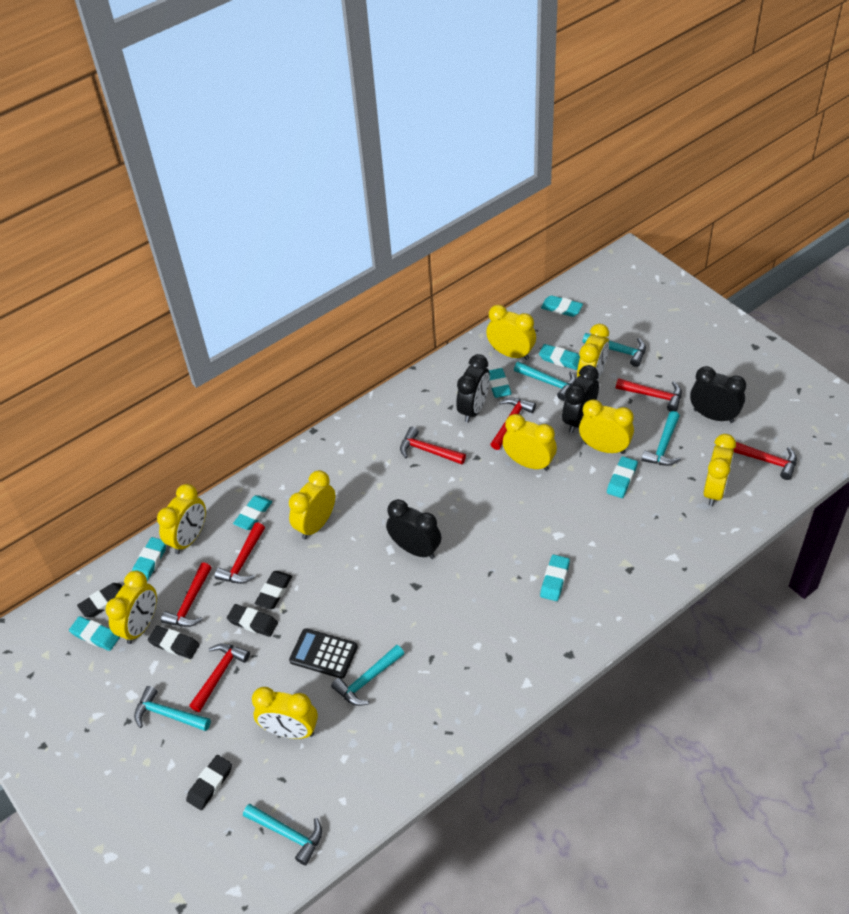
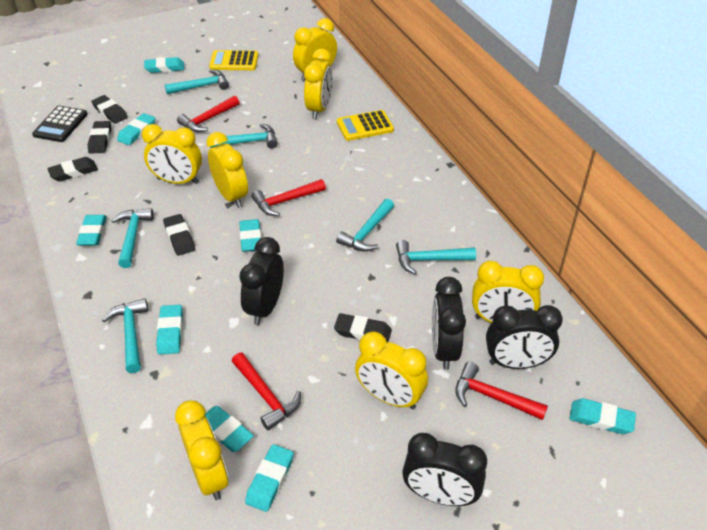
red hammer: 7 -> 4
yellow calculator: 0 -> 2
yellow clock: 9 -> 7

